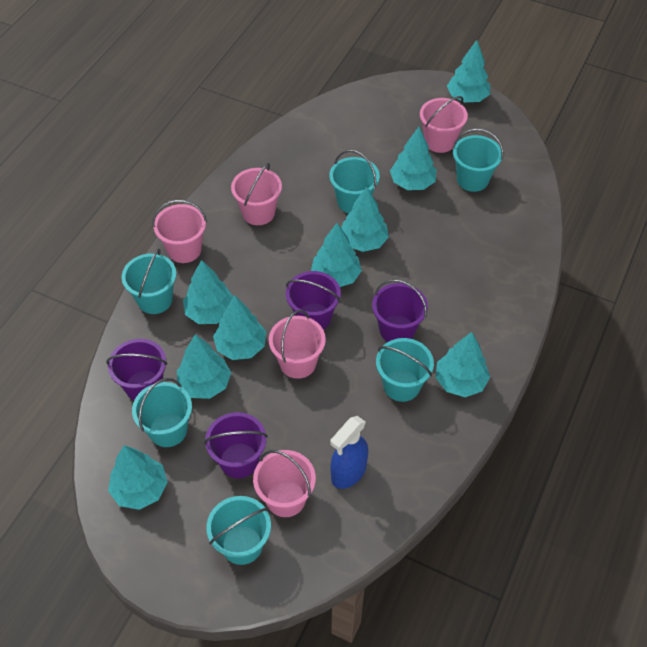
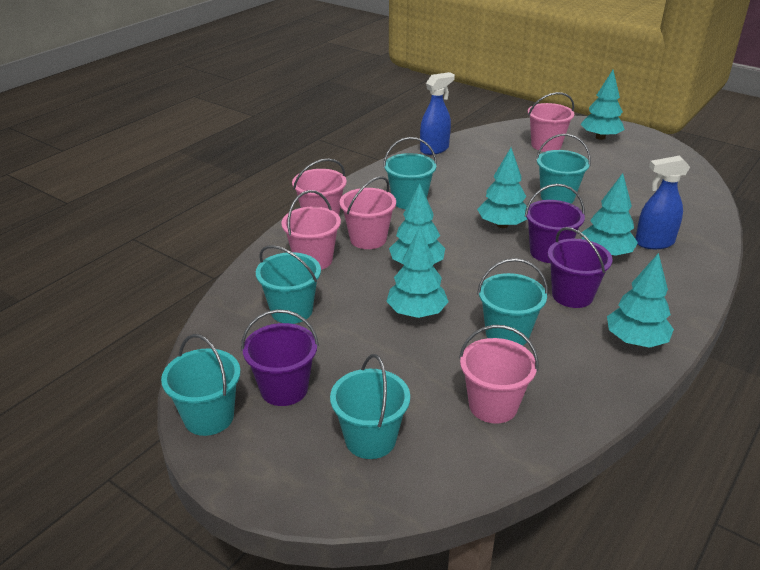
blue spray bottle: 1 -> 2
purple bucket: 4 -> 3
turquoise tree: 9 -> 6

